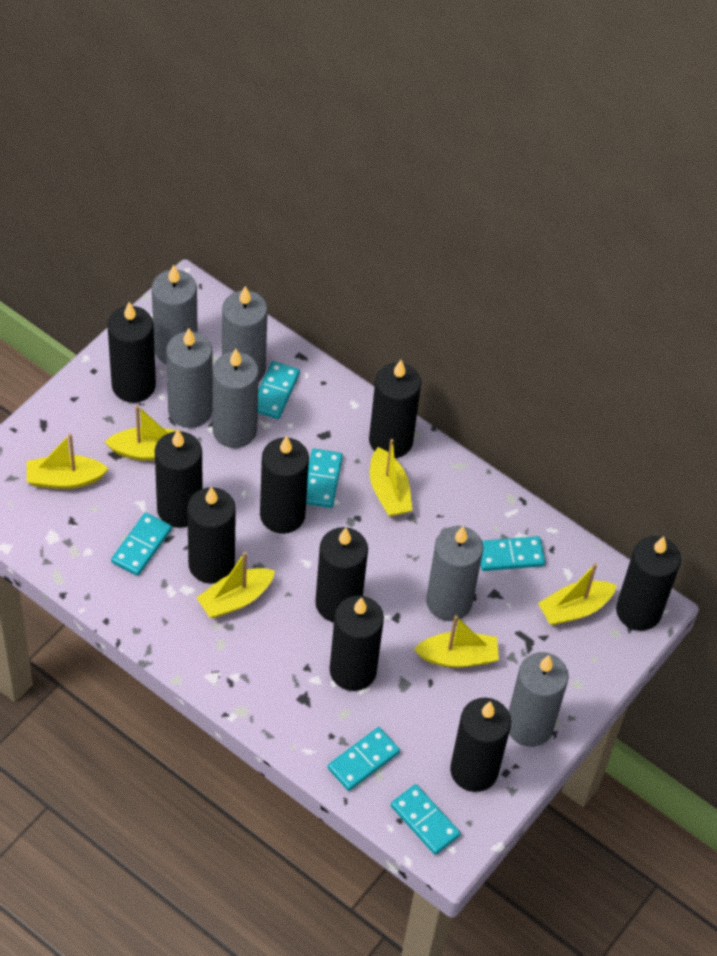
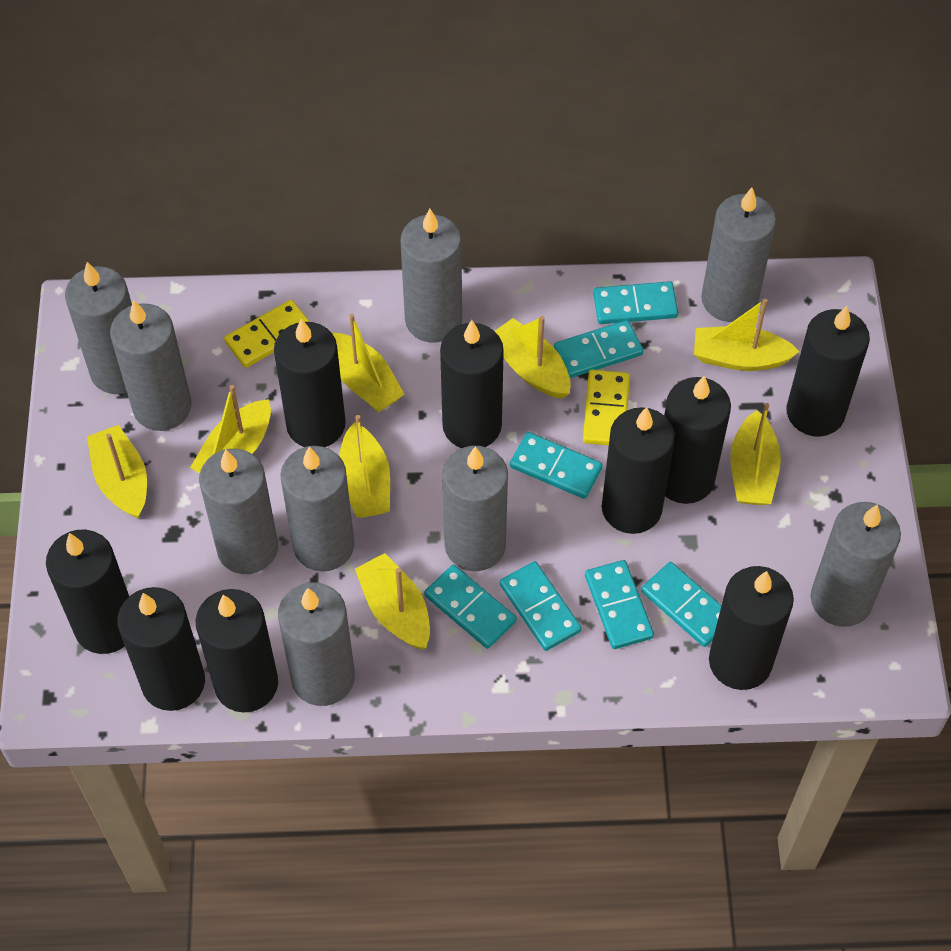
grey candle: 6 -> 9
turquoise domino: 6 -> 7
yellow boat: 6 -> 8
yellow domino: 0 -> 2

